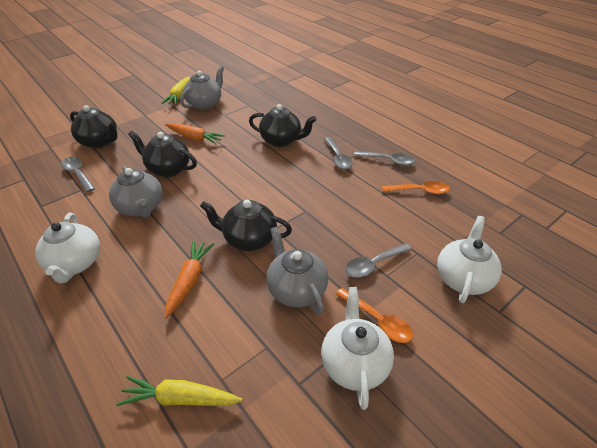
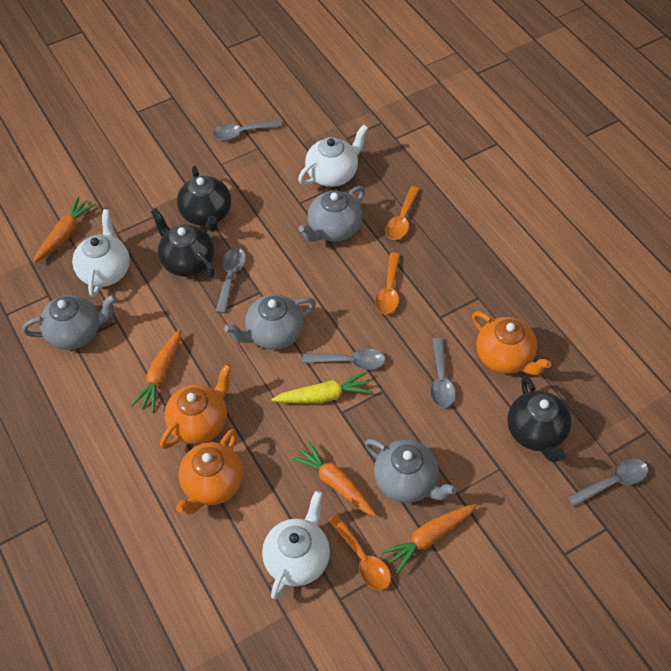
black teapot: 4 -> 3
grey spoon: 4 -> 5
grey teapot: 3 -> 4
orange carrot: 2 -> 4
orange spoon: 2 -> 3
orange teapot: 0 -> 3
yellow carrot: 2 -> 1

